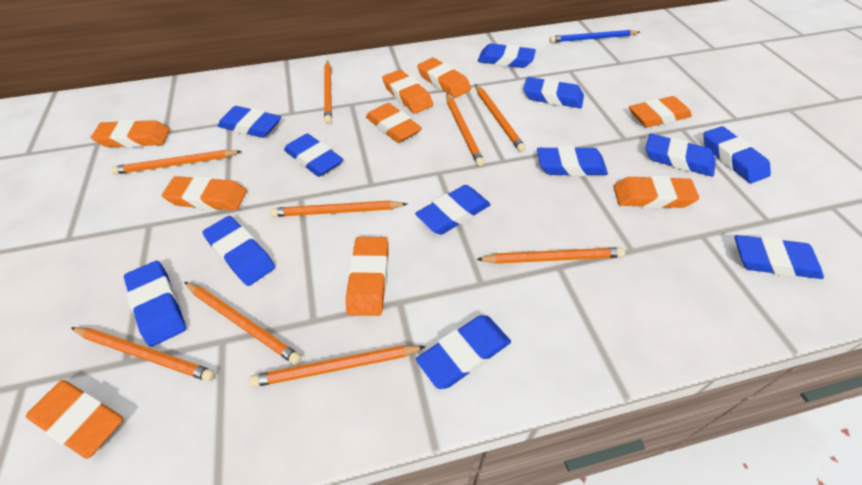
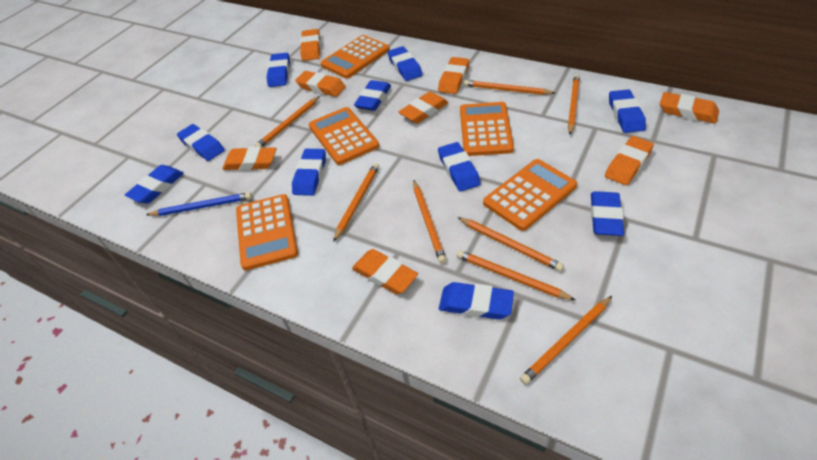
blue eraser: 12 -> 10
orange calculator: 0 -> 5
orange eraser: 9 -> 8
orange pencil: 9 -> 8

